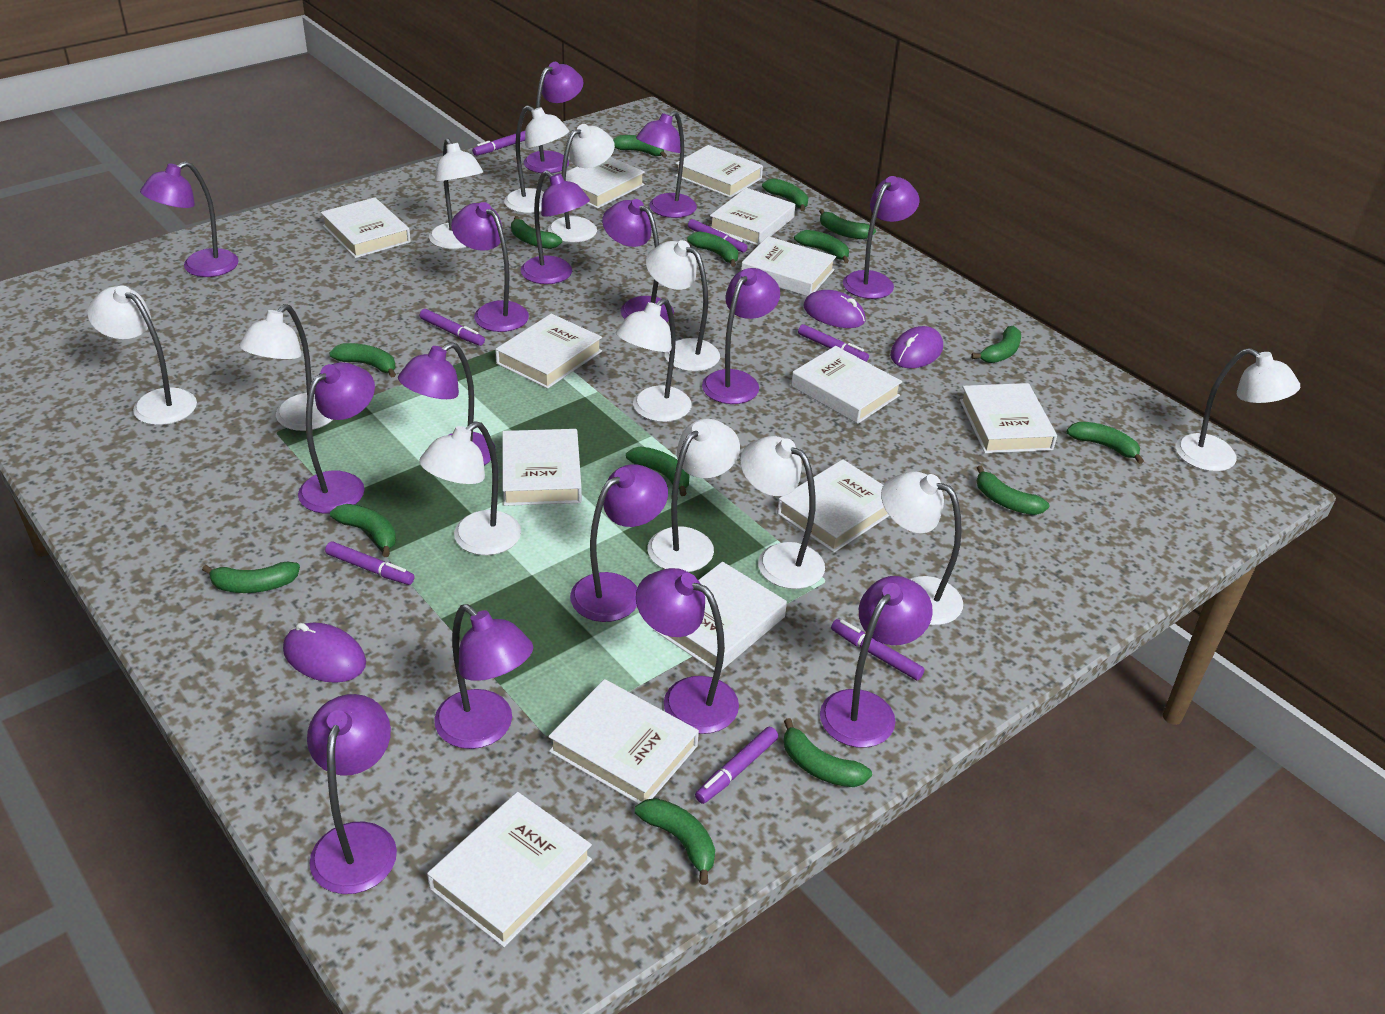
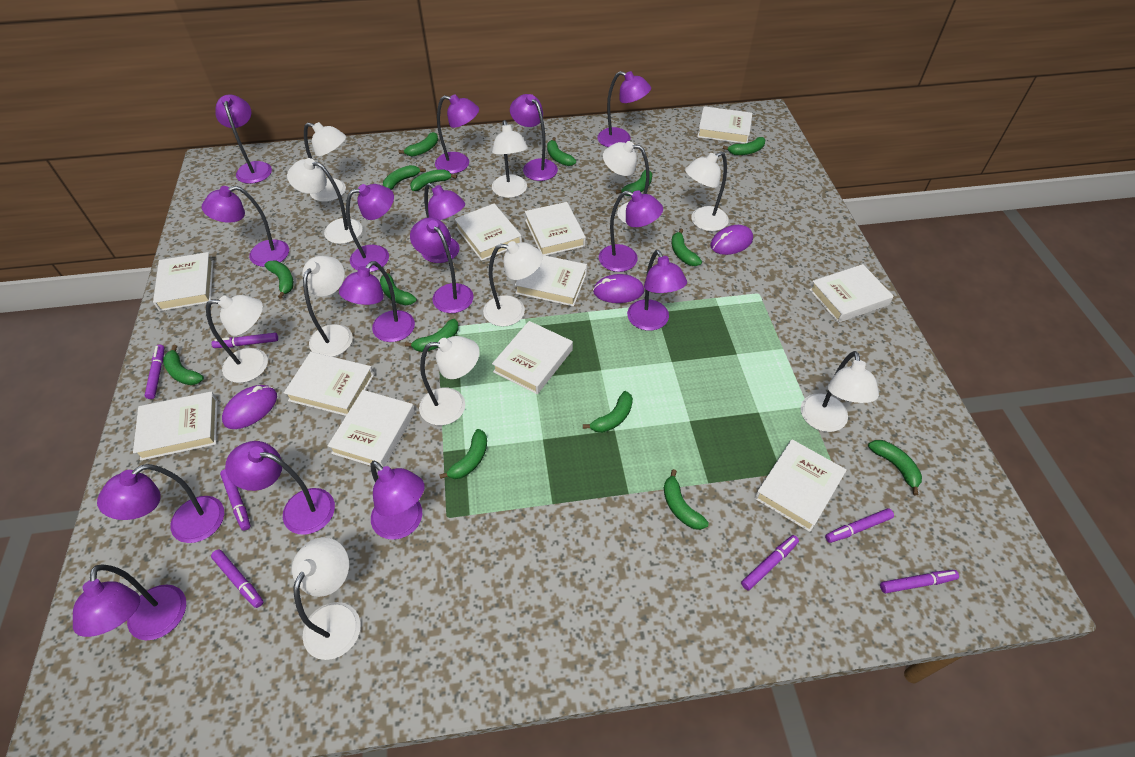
white book: 13 -> 11
white lamp: 12 -> 11

